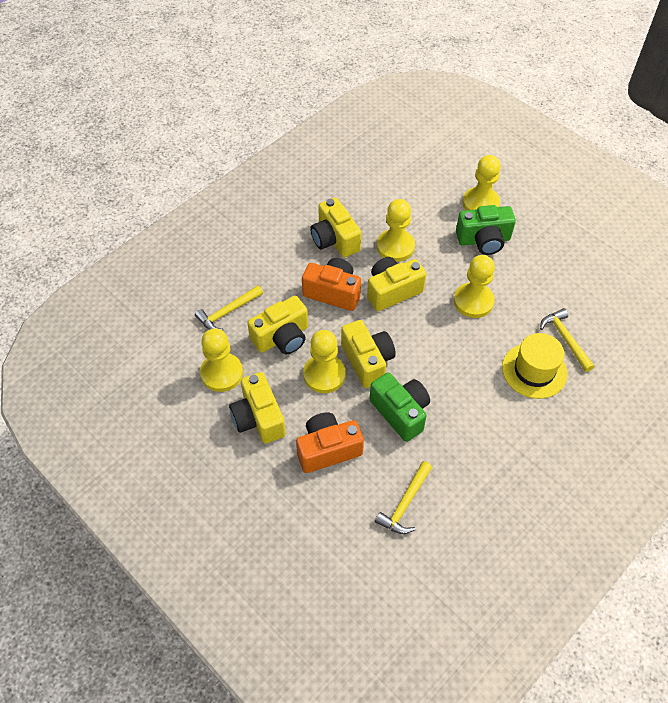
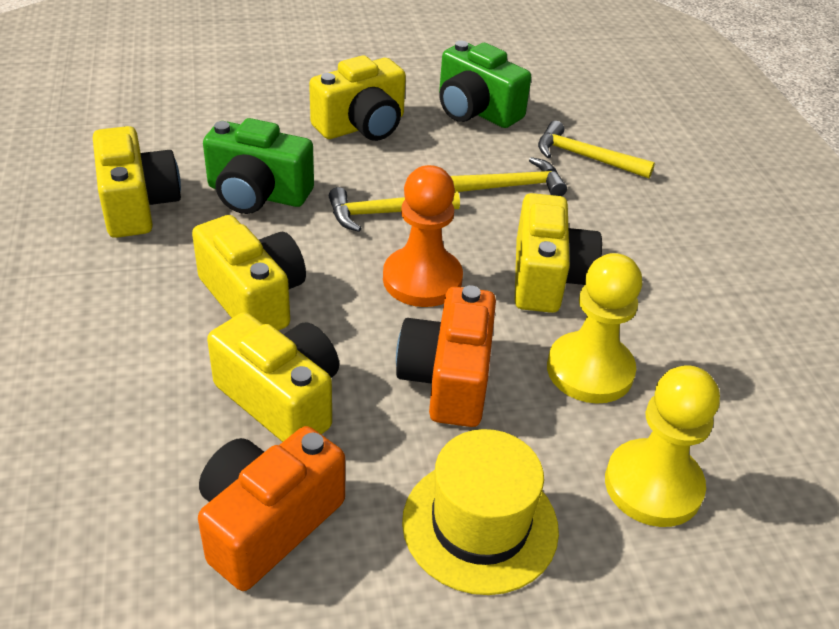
orange pawn: 0 -> 1
yellow pawn: 5 -> 2

